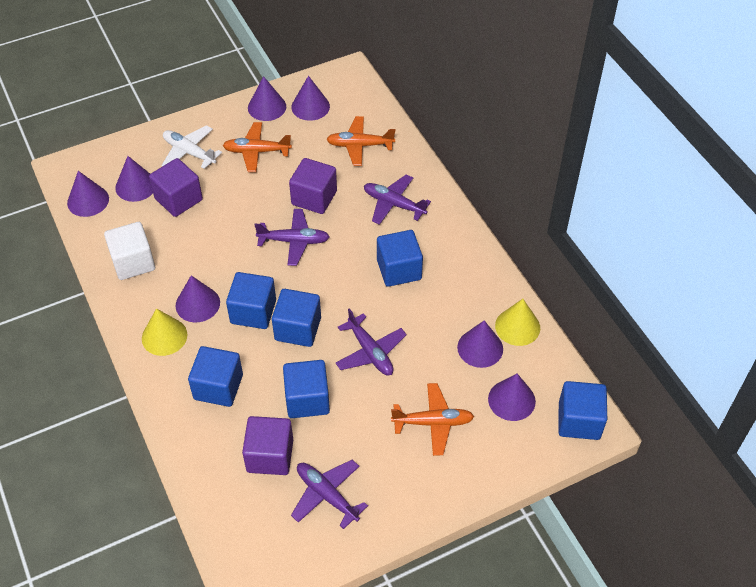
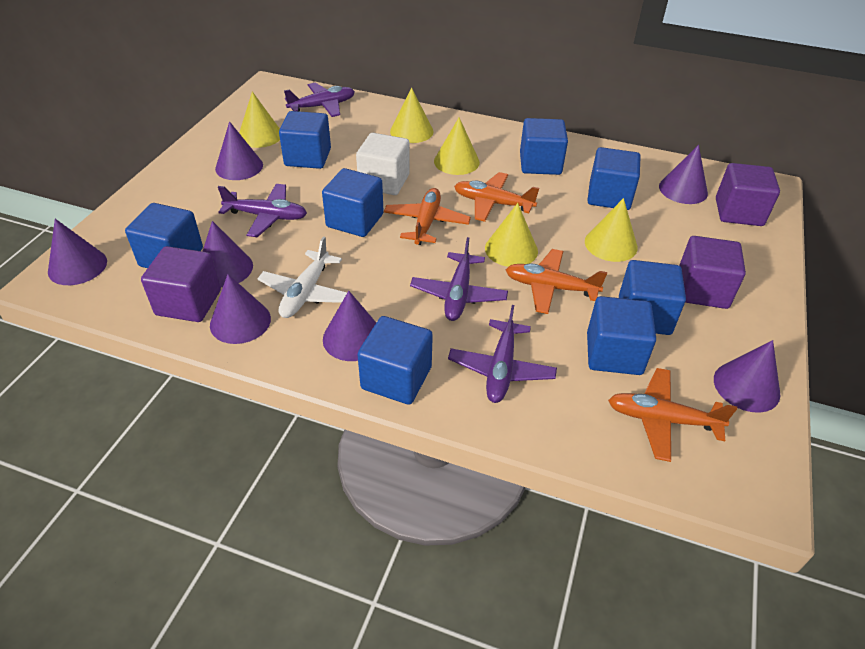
blue cube: 6 -> 8
orange plane: 3 -> 4
yellow cone: 2 -> 5

